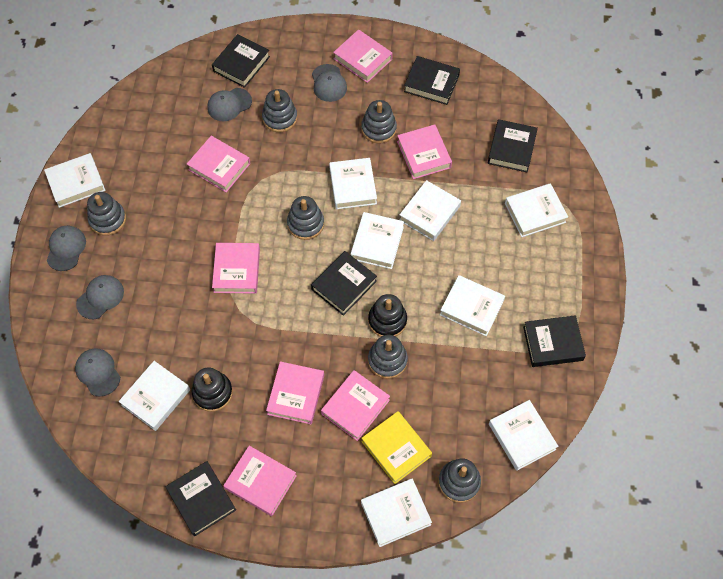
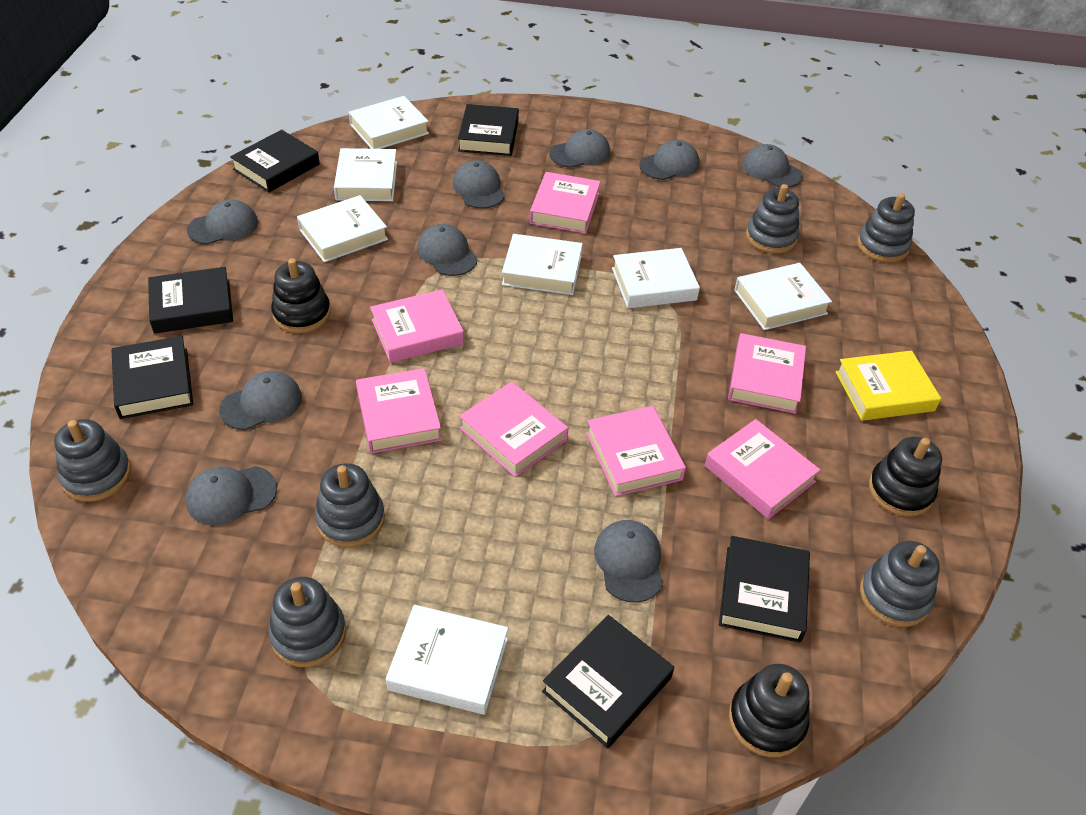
black stacking toy: 2 -> 3
grey cap: 5 -> 9
white book: 9 -> 7

